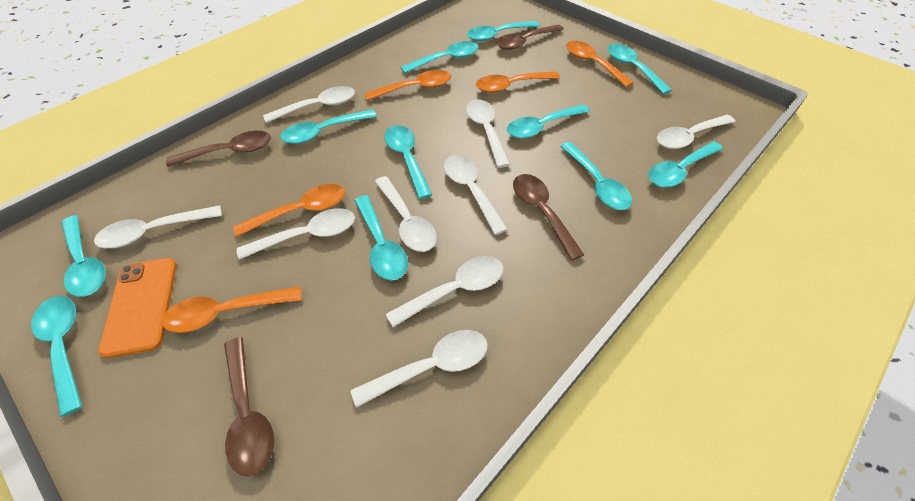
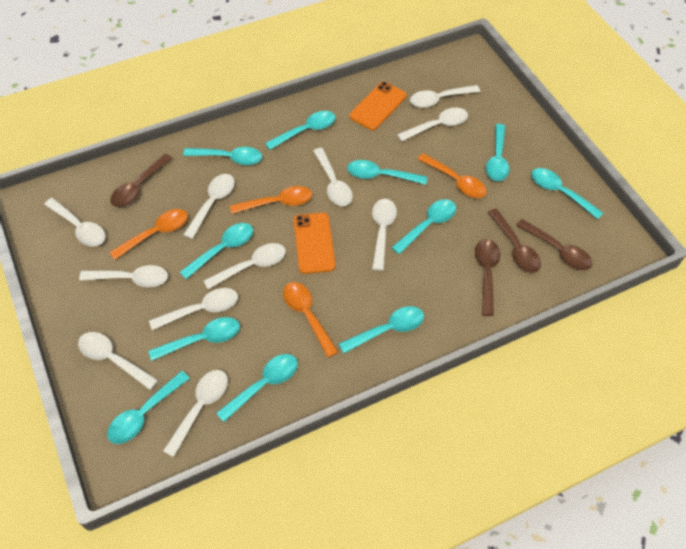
orange phone: 1 -> 2
orange spoon: 5 -> 4
white spoon: 9 -> 11

